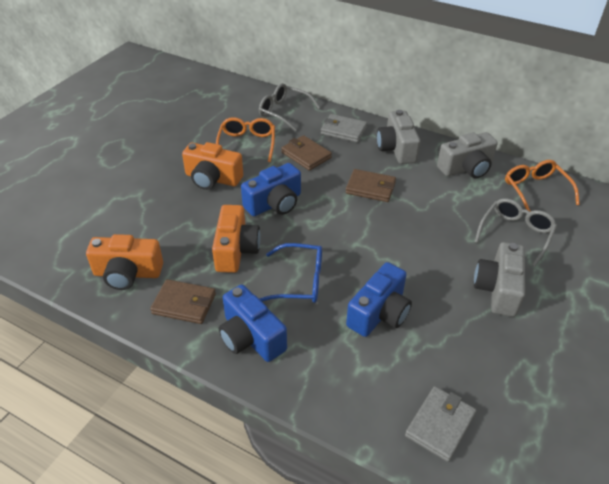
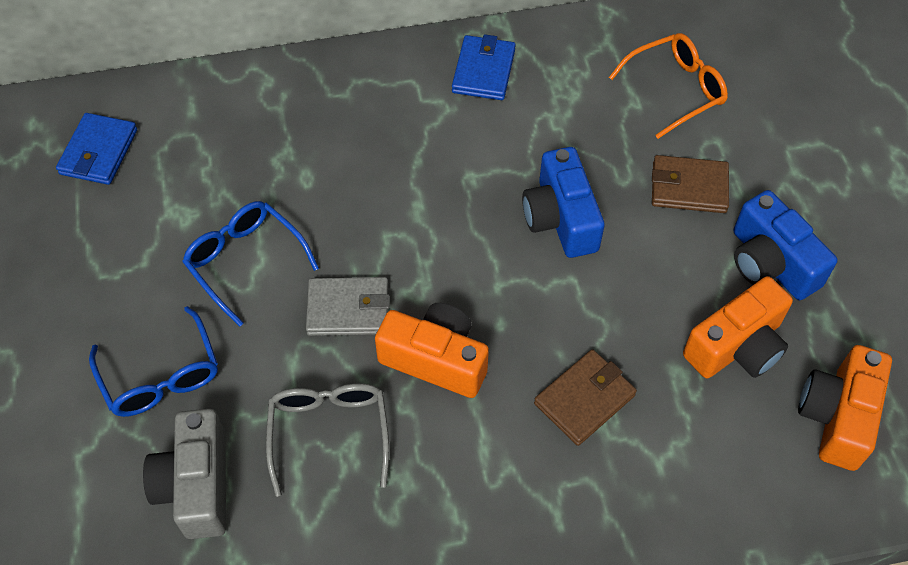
blue camera: 3 -> 2
blue glasses: 1 -> 2
blue wallet: 0 -> 2
brown wallet: 3 -> 2
grey camera: 3 -> 1
grey glasses: 2 -> 1
grey wallet: 2 -> 1
orange glasses: 2 -> 1

